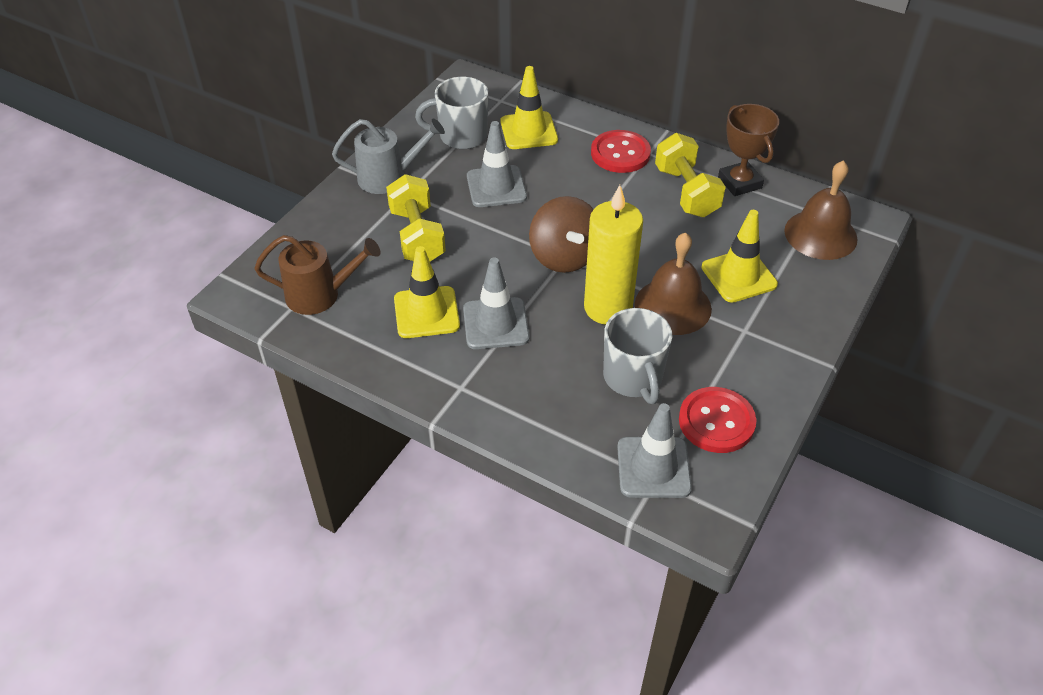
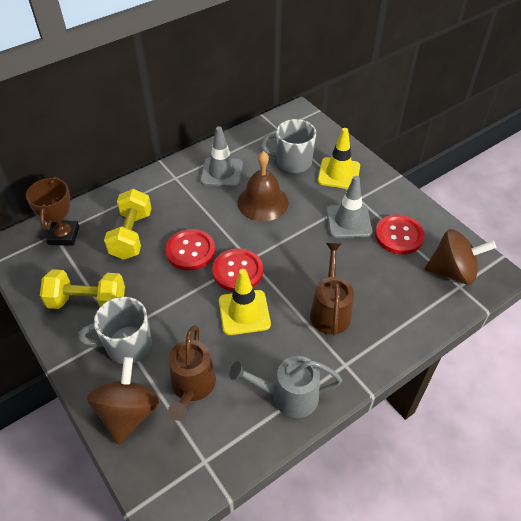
brown bell: 2 -> 1
brown spinning top: 1 -> 2
brown watering can: 1 -> 2
grey traffic cone: 3 -> 2
red button: 2 -> 3
yellow candle: 1 -> 0
yellow traffic cone: 3 -> 2

